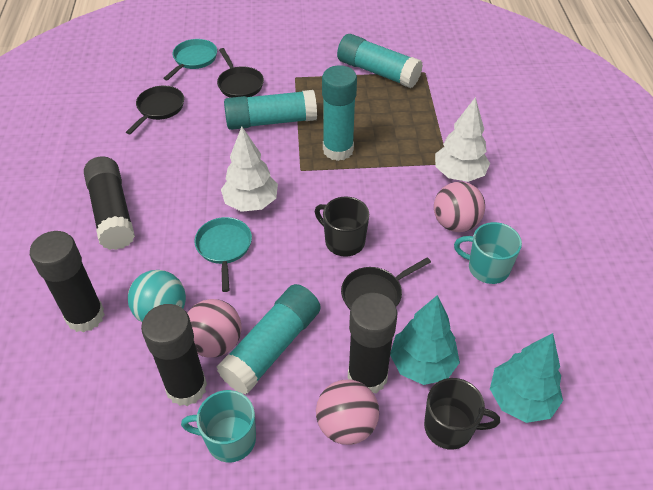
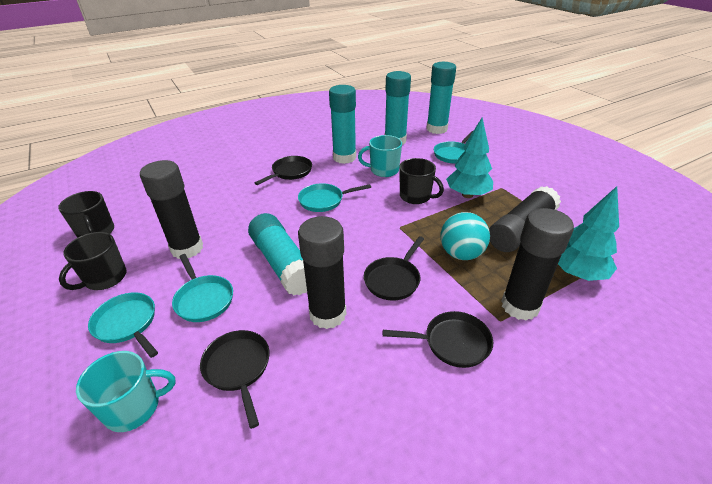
black mug: 2 -> 3
black pan: 3 -> 4
pink ball: 3 -> 0
turquoise pan: 2 -> 4
white tree: 2 -> 0

